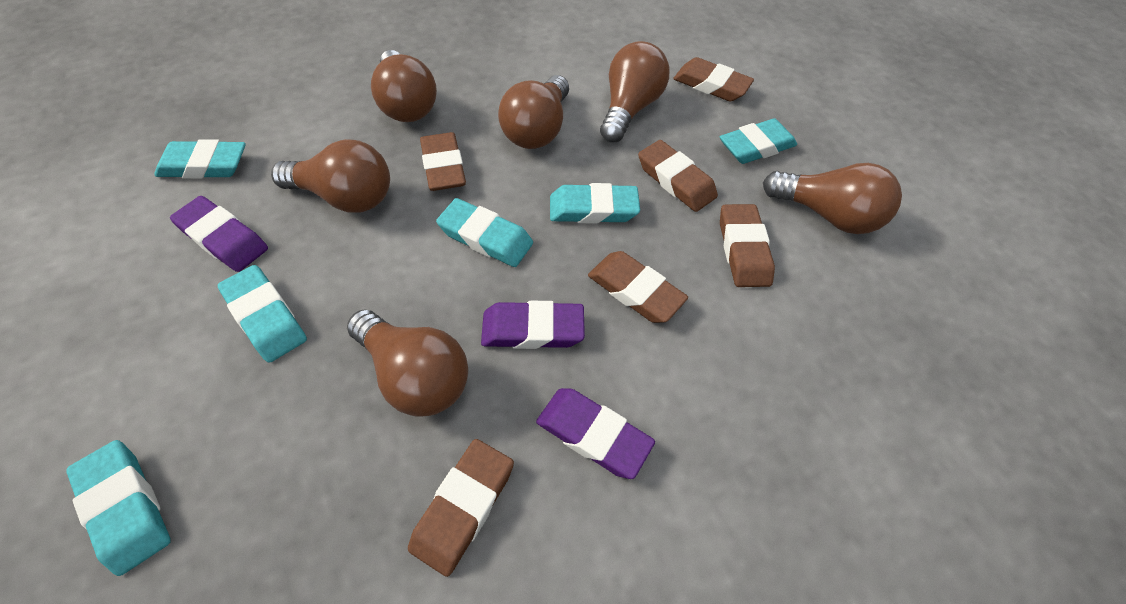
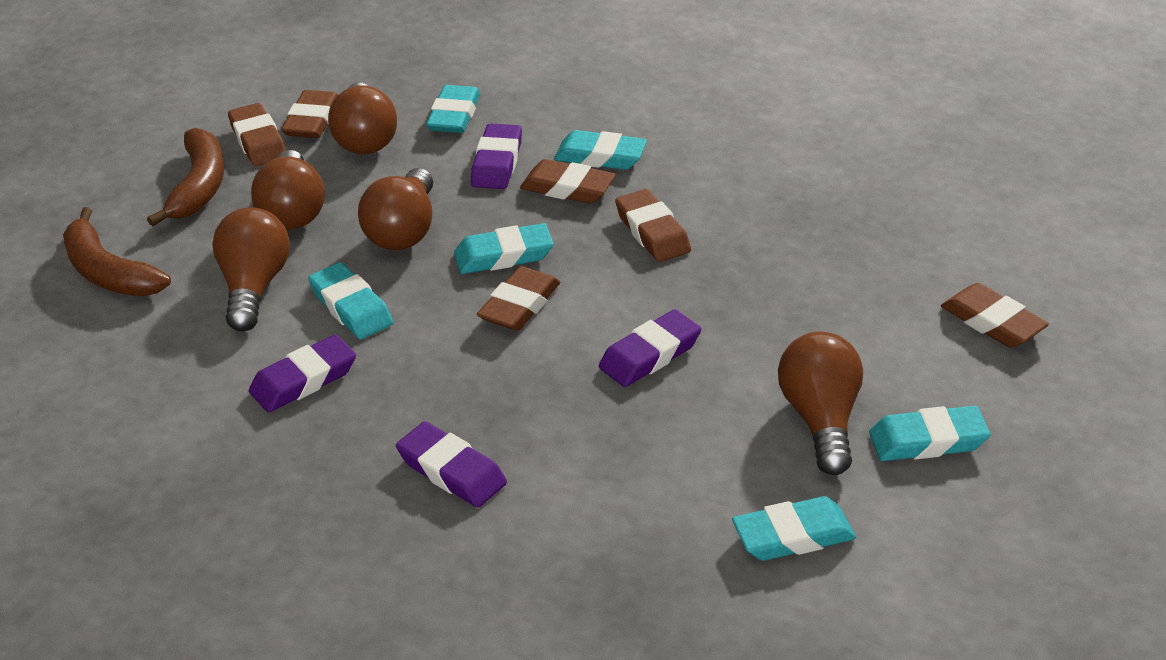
brown banana: 0 -> 2
brown light bulb: 6 -> 5
purple eraser: 3 -> 4

